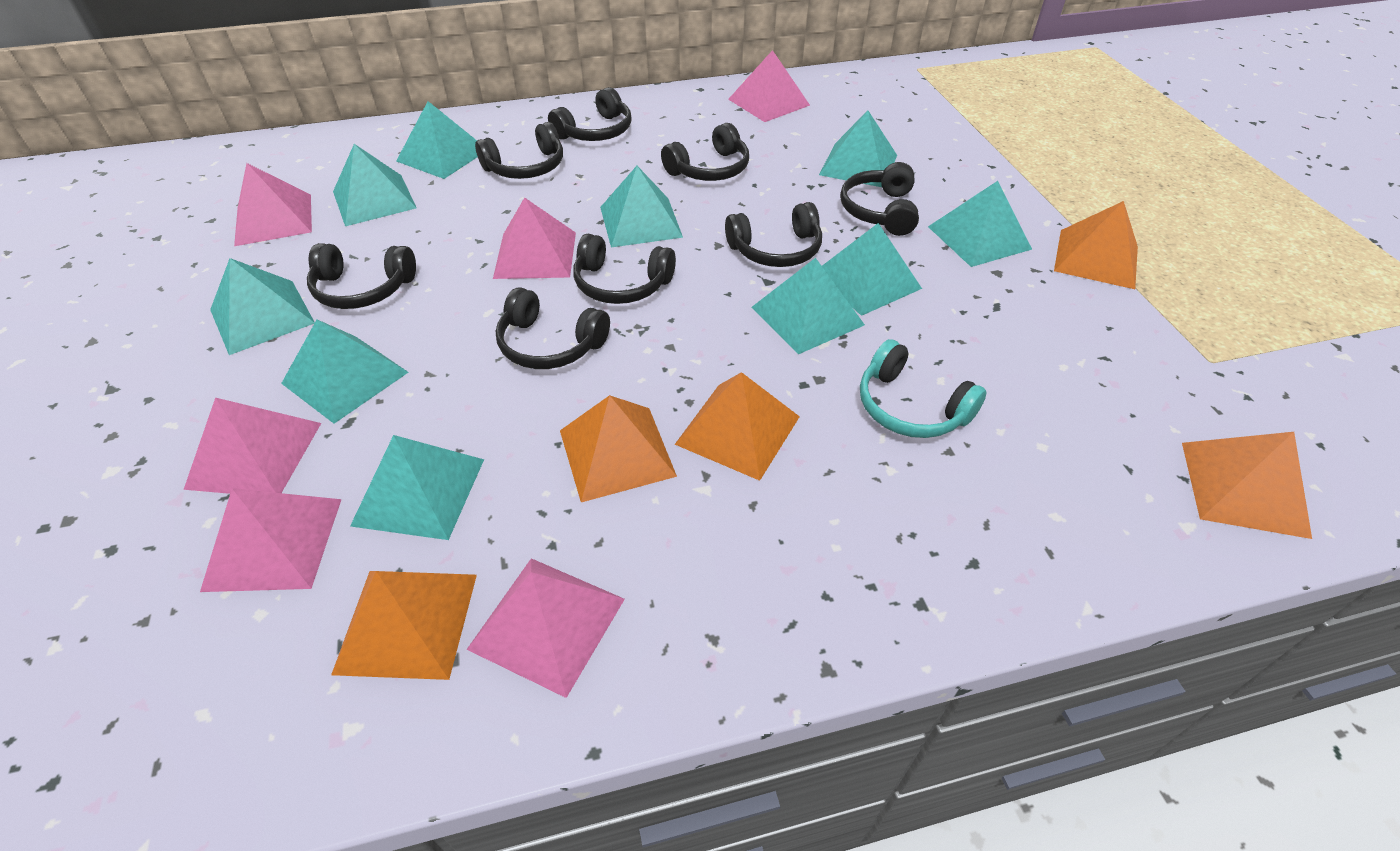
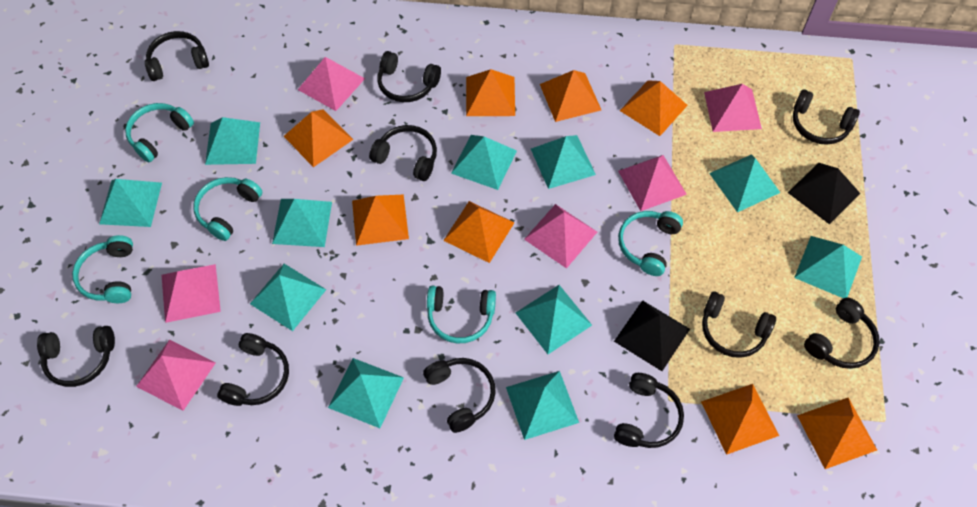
black headphones: 8 -> 10
black pyramid: 0 -> 2
orange pyramid: 5 -> 8
turquoise headphones: 1 -> 5
turquoise pyramid: 10 -> 11

